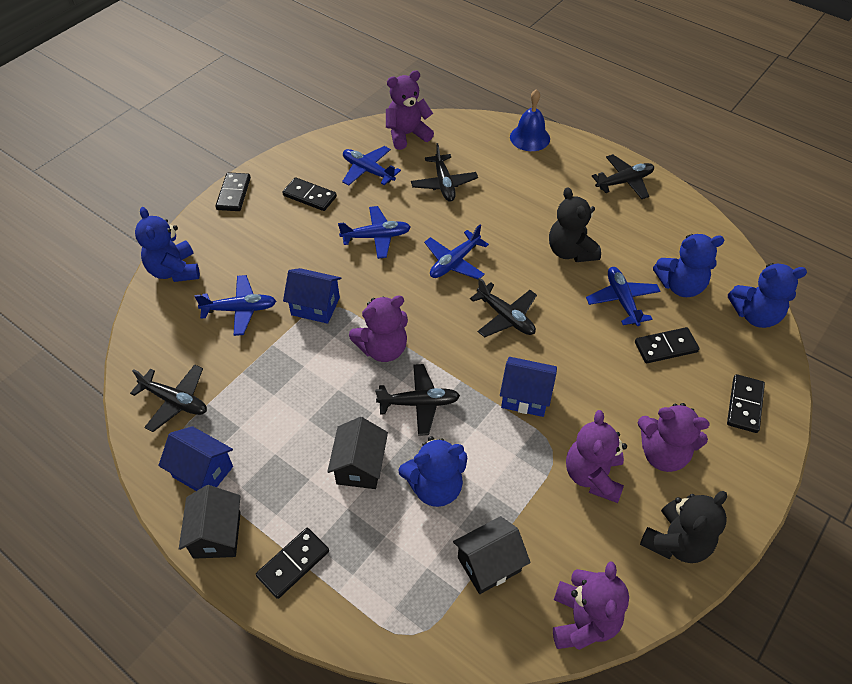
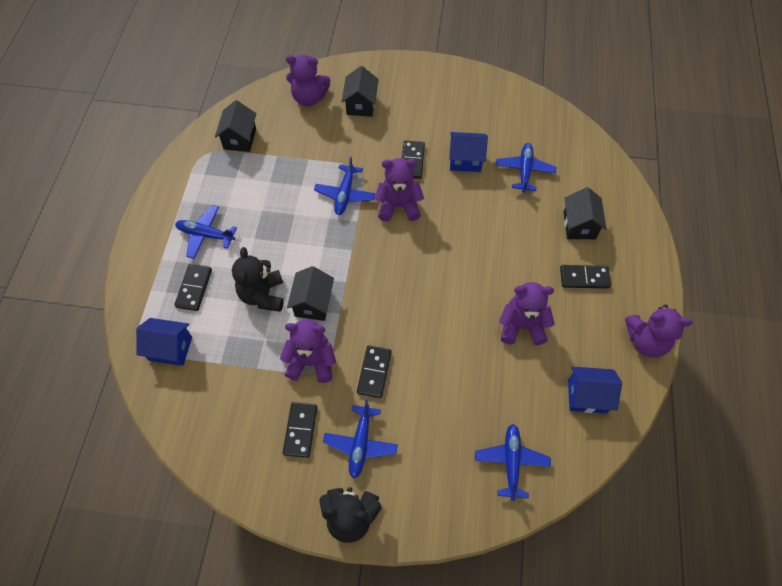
black house: 3 -> 4
black plane: 5 -> 0
blue bell: 1 -> 0
blue teddy bear: 4 -> 0

